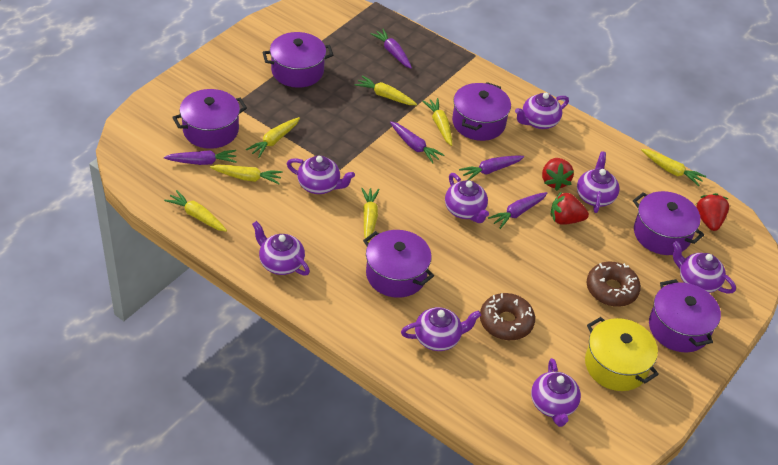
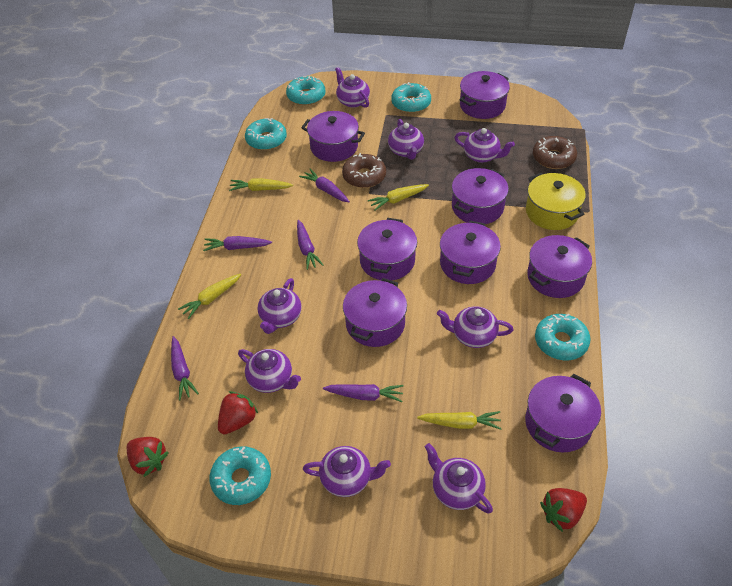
purple pot: 6 -> 8
turquoise donut: 0 -> 5
yellow carrot: 7 -> 4

